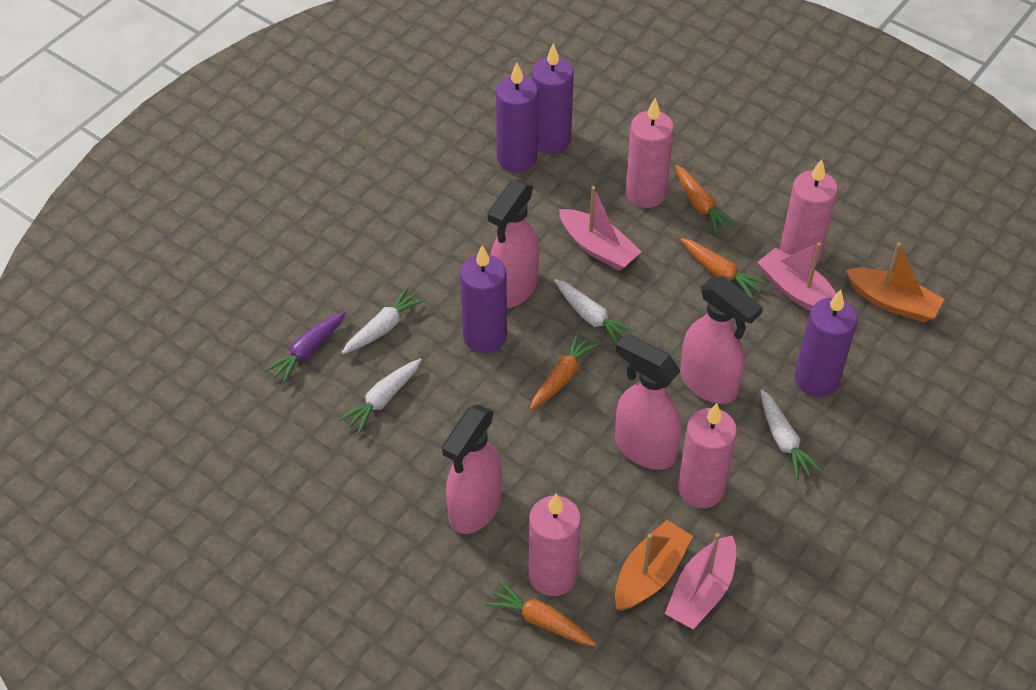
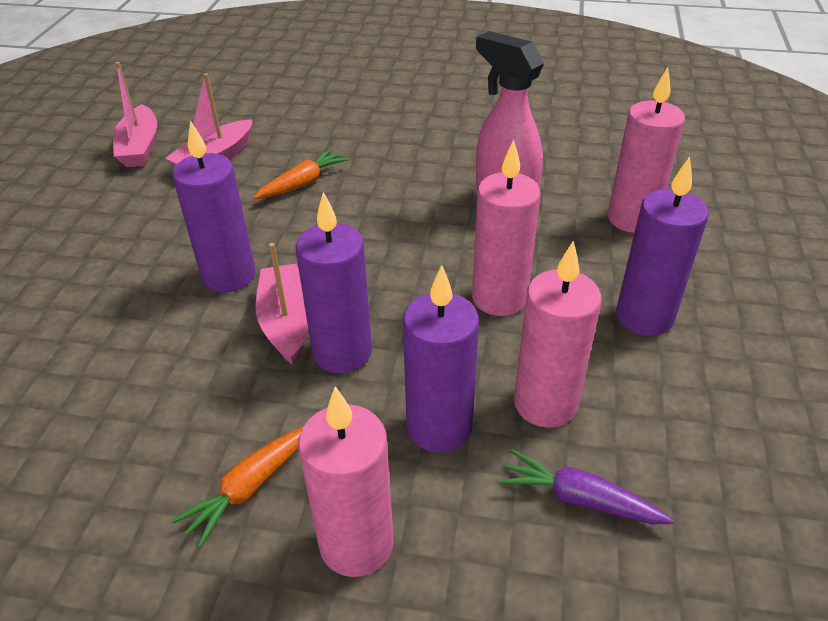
orange boat: 2 -> 0
orange carrot: 4 -> 2
pink spray bottle: 4 -> 1
white carrot: 4 -> 0

